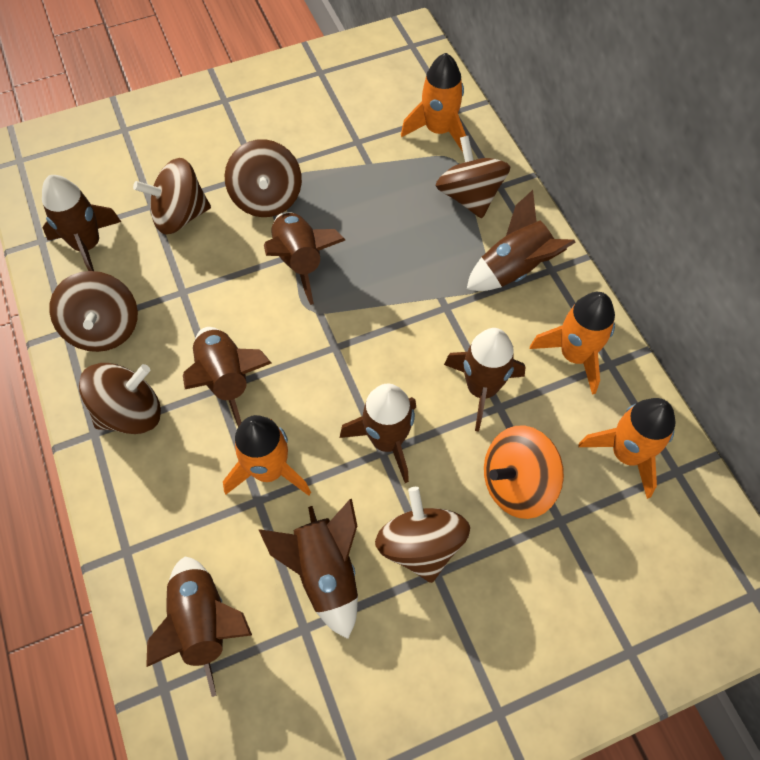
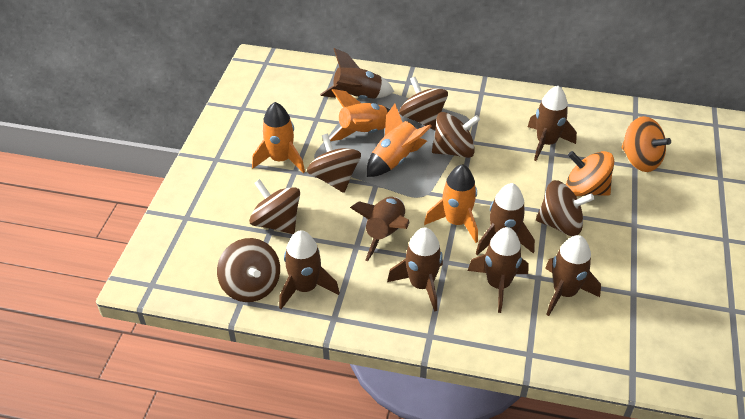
orange spinning top: 1 -> 2

